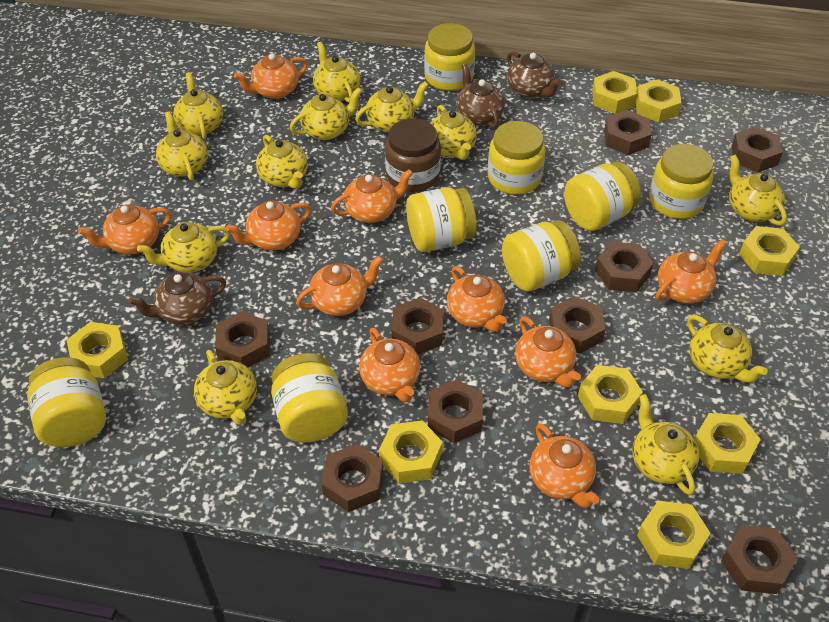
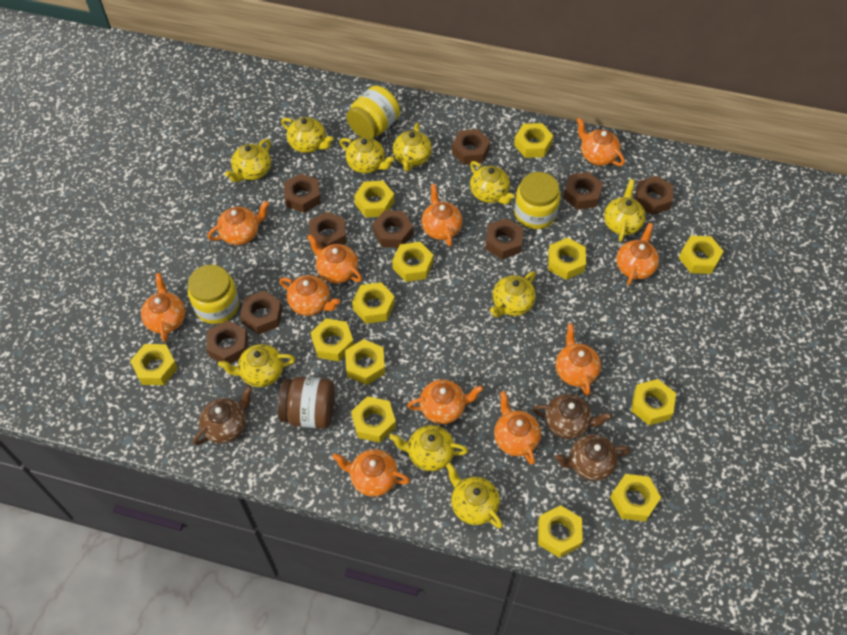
orange teapot: 10 -> 11
yellow jar: 8 -> 3
yellow nut: 8 -> 13
yellow teapot: 12 -> 10

